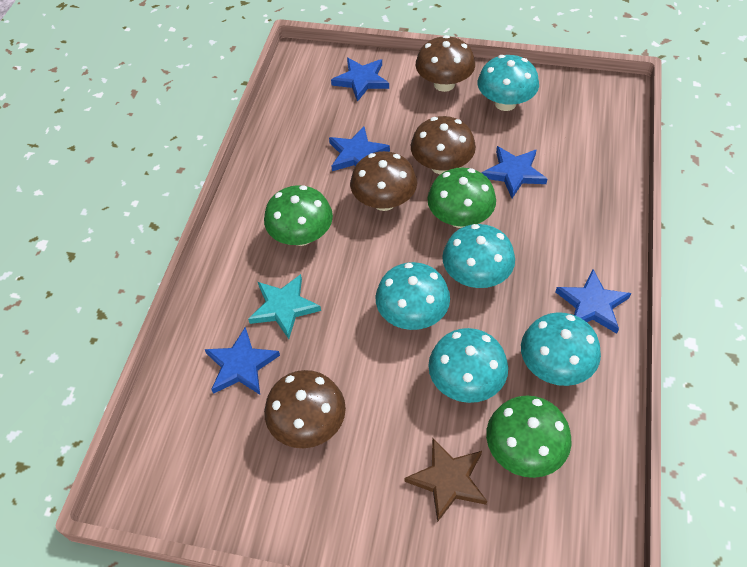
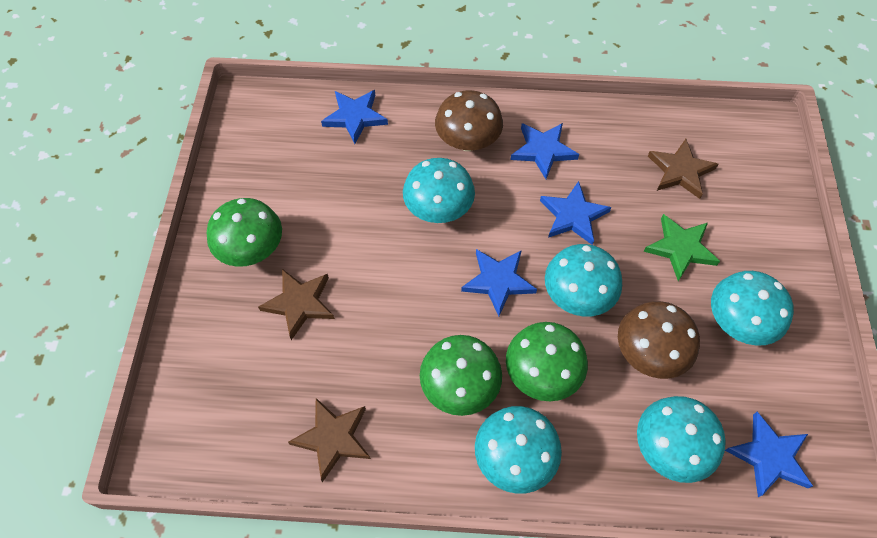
brown mushroom: 4 -> 2
brown star: 1 -> 3
green star: 0 -> 1
turquoise star: 1 -> 0

